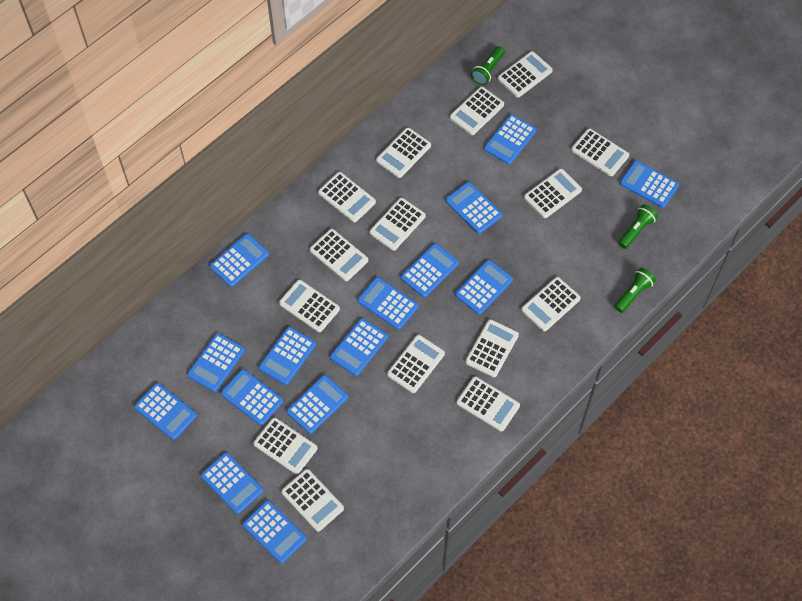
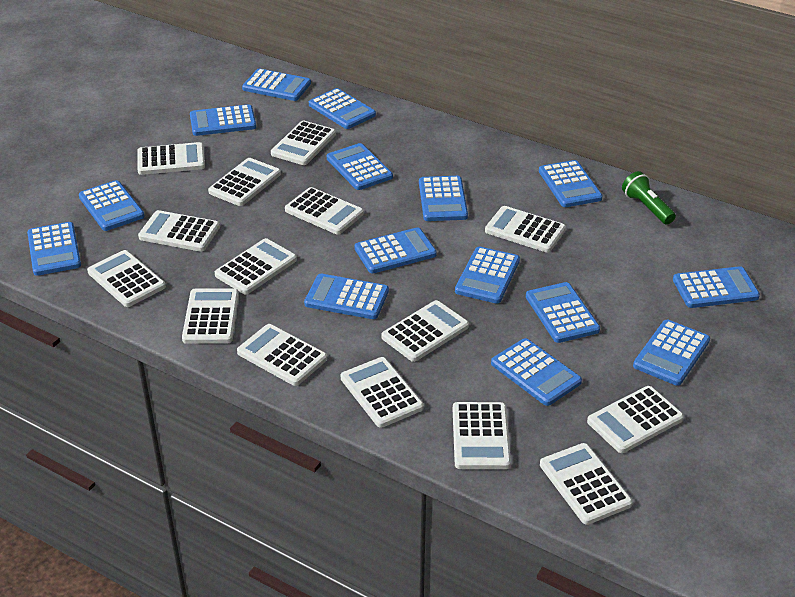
green flashlight: 3 -> 1

